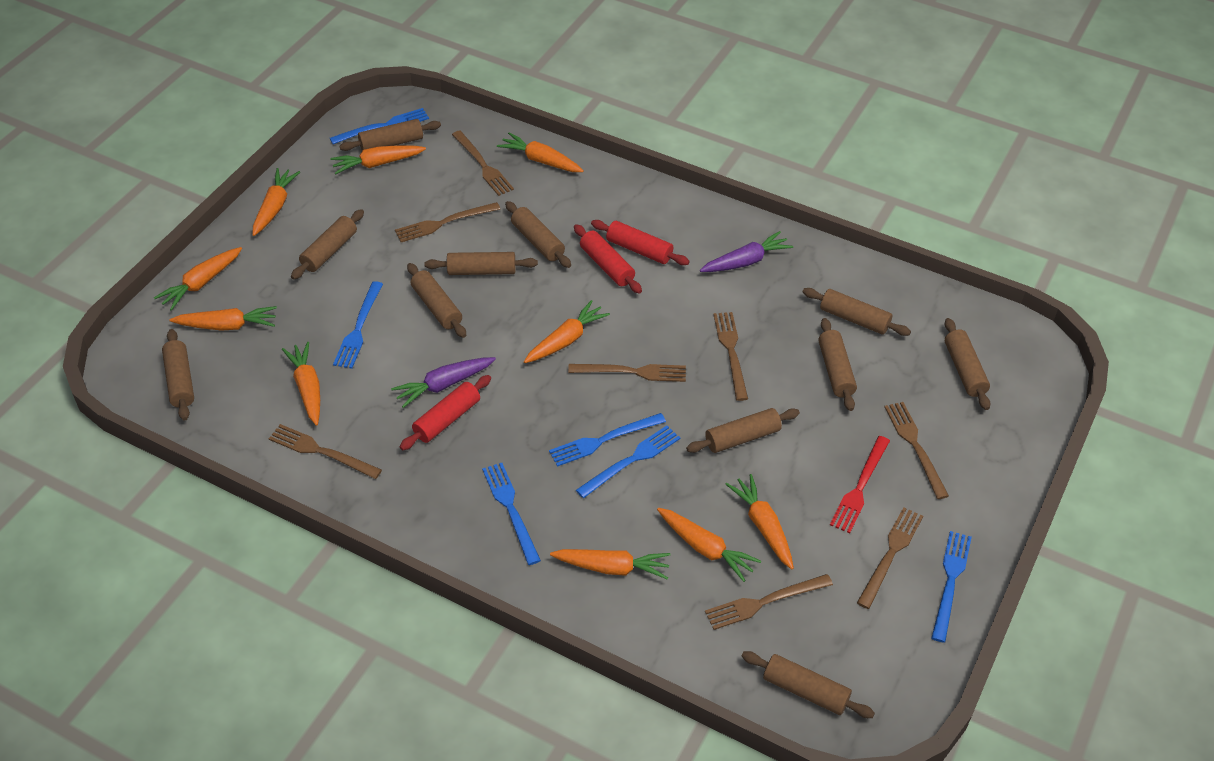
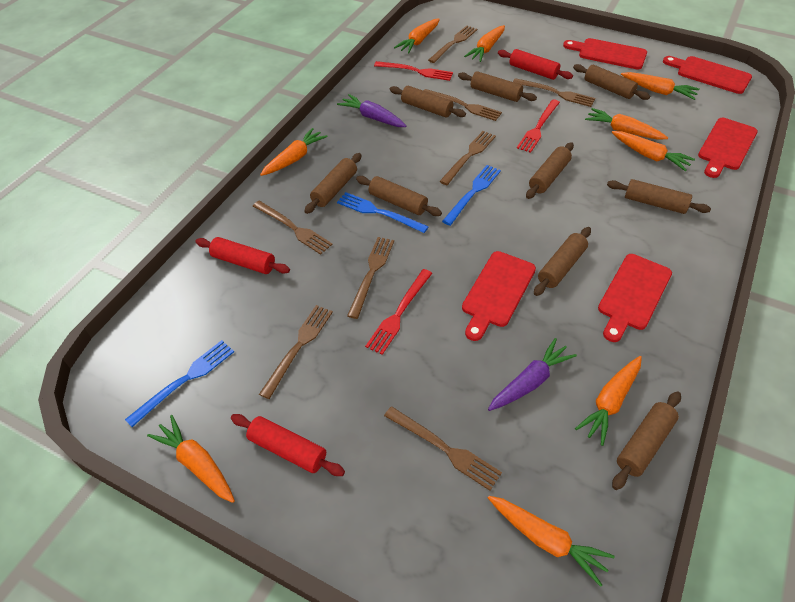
blue fork: 6 -> 3
brown rolling pin: 11 -> 9
orange carrot: 10 -> 9
red cutting board: 0 -> 5
red fork: 1 -> 3

